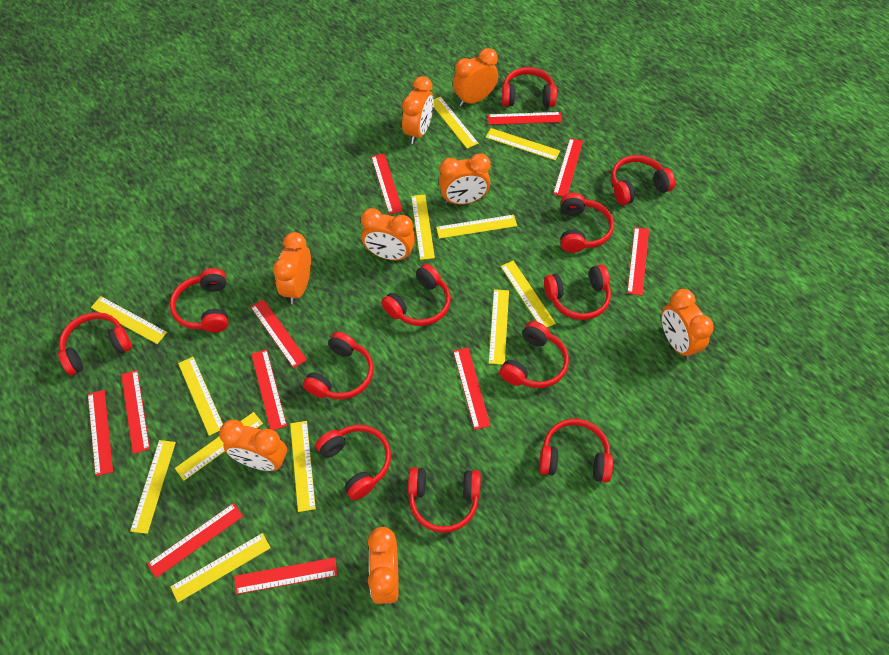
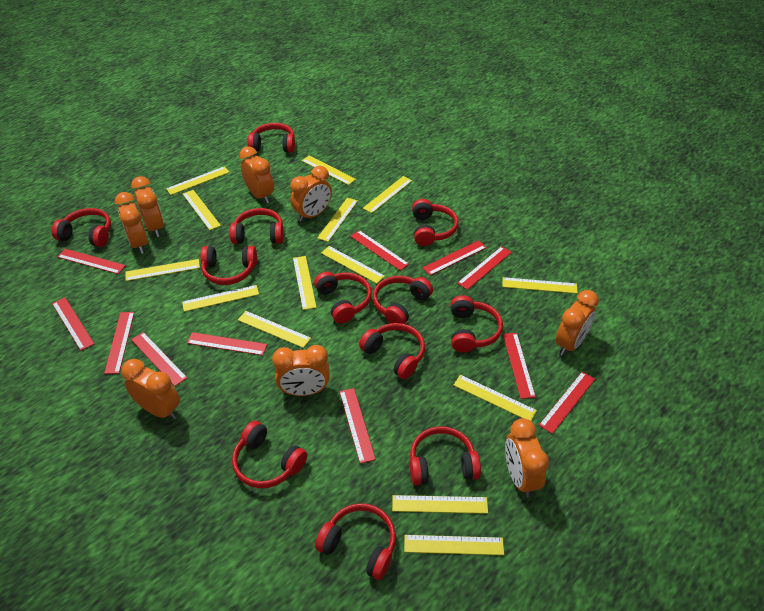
yellow ruler: 12 -> 14

